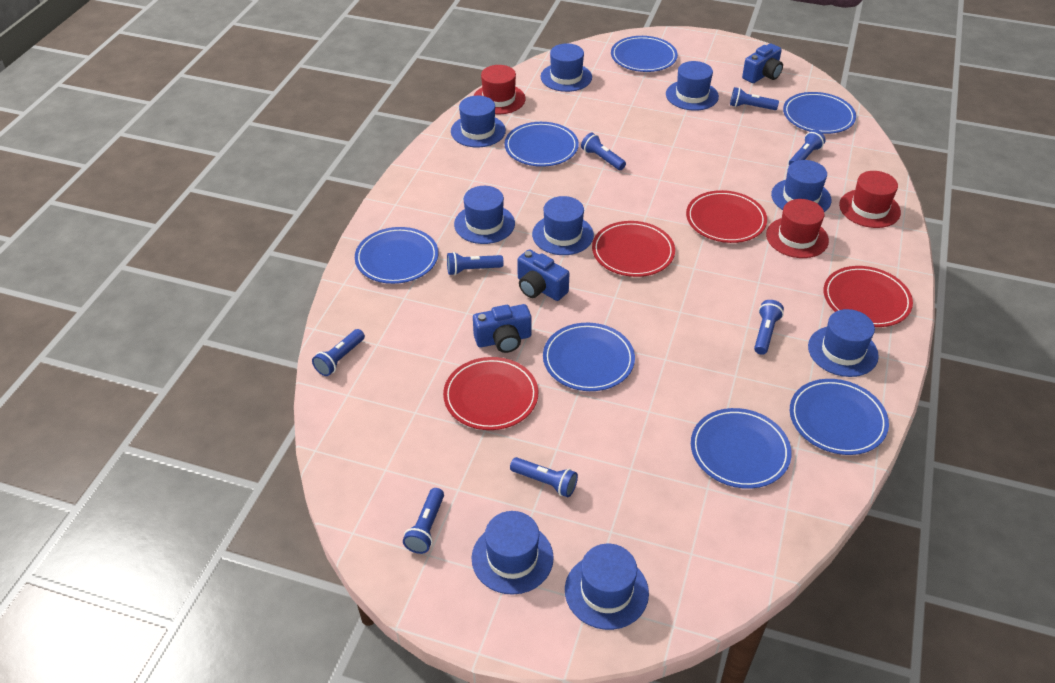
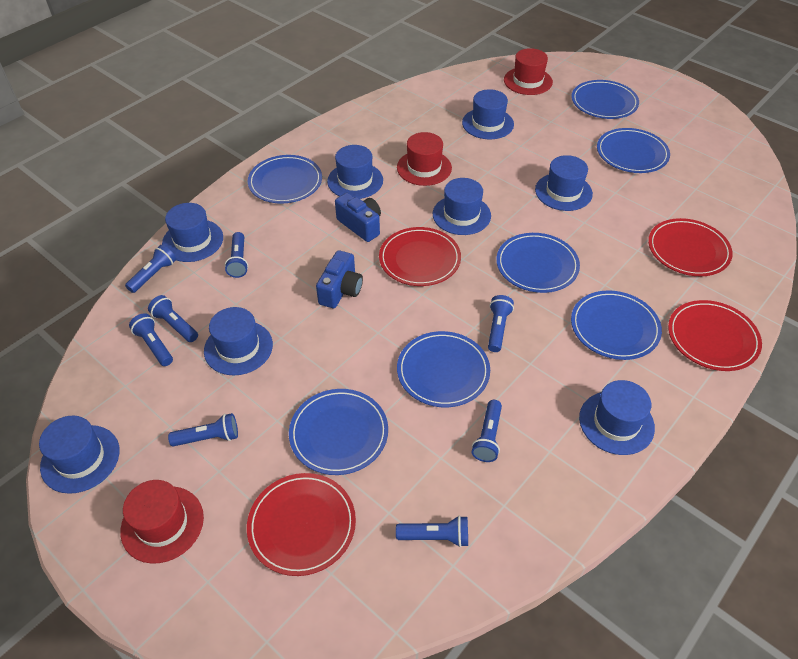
blue camera: 3 -> 2
blue hat: 9 -> 8

